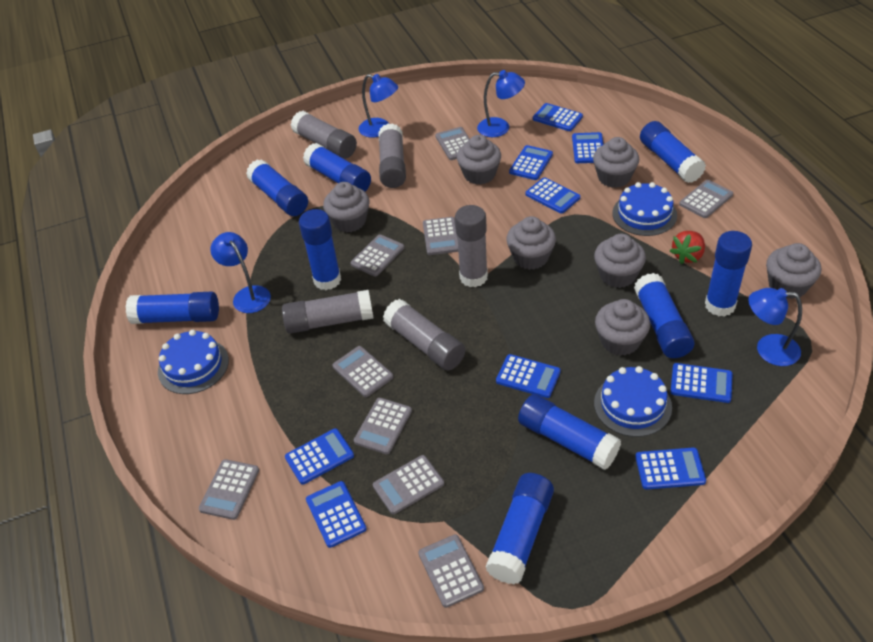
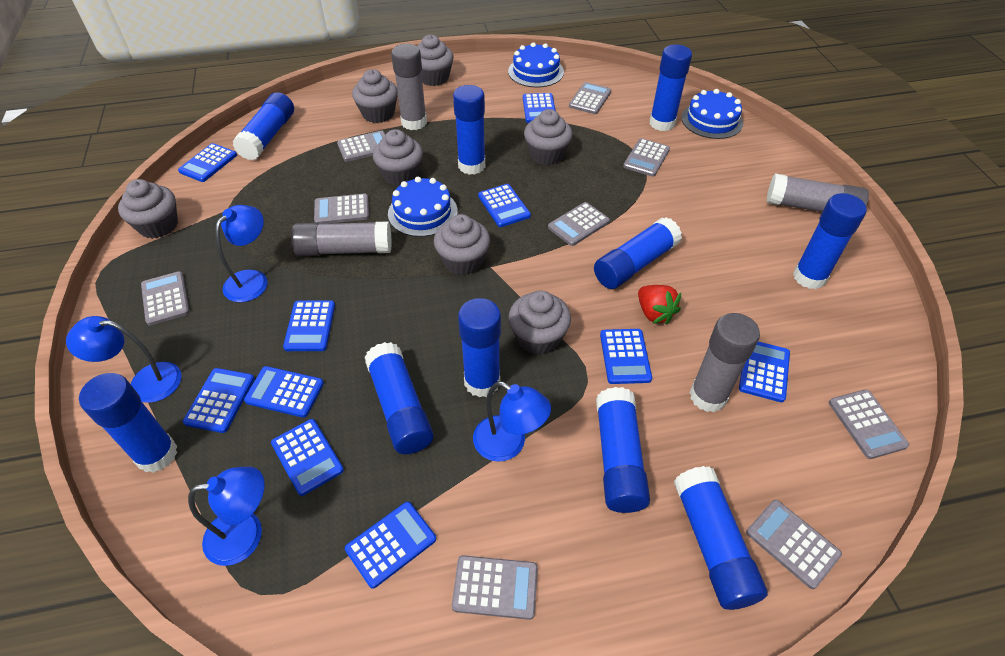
blue calculator: 9 -> 10
blue glue stick: 9 -> 10
grey glue stick: 5 -> 4

